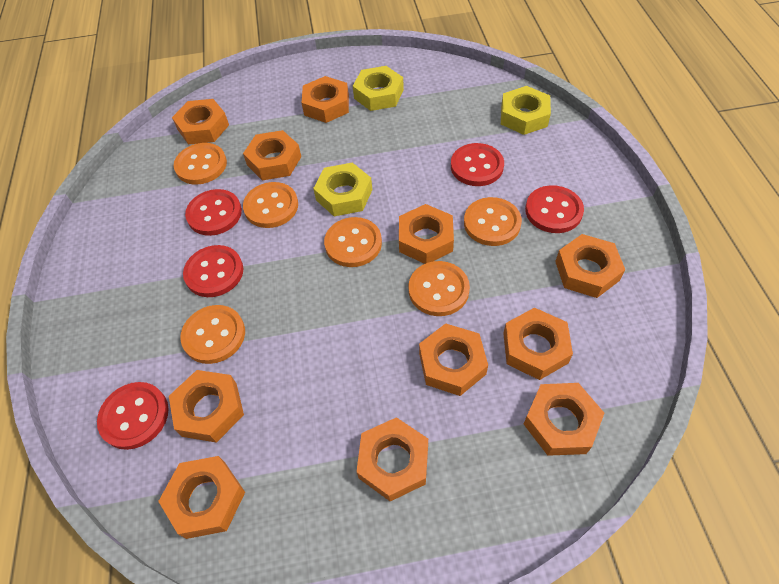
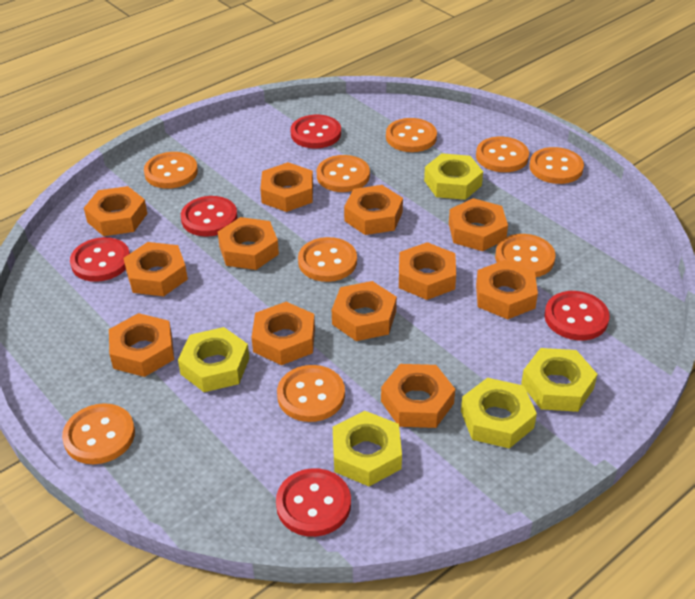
orange button: 6 -> 9
orange nut: 11 -> 12
yellow nut: 3 -> 5

